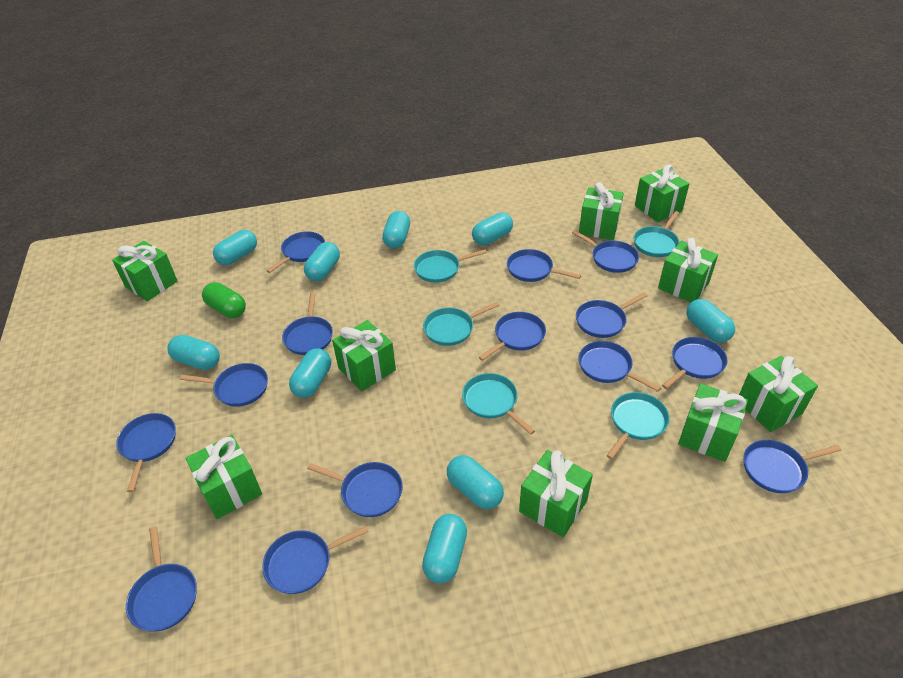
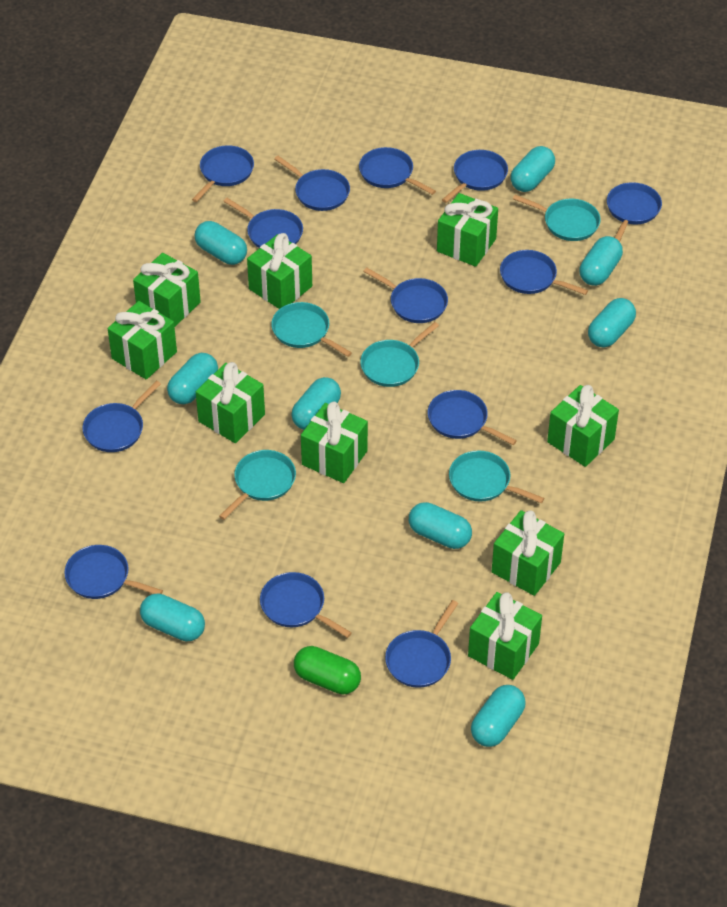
blue pan: 14 -> 13

